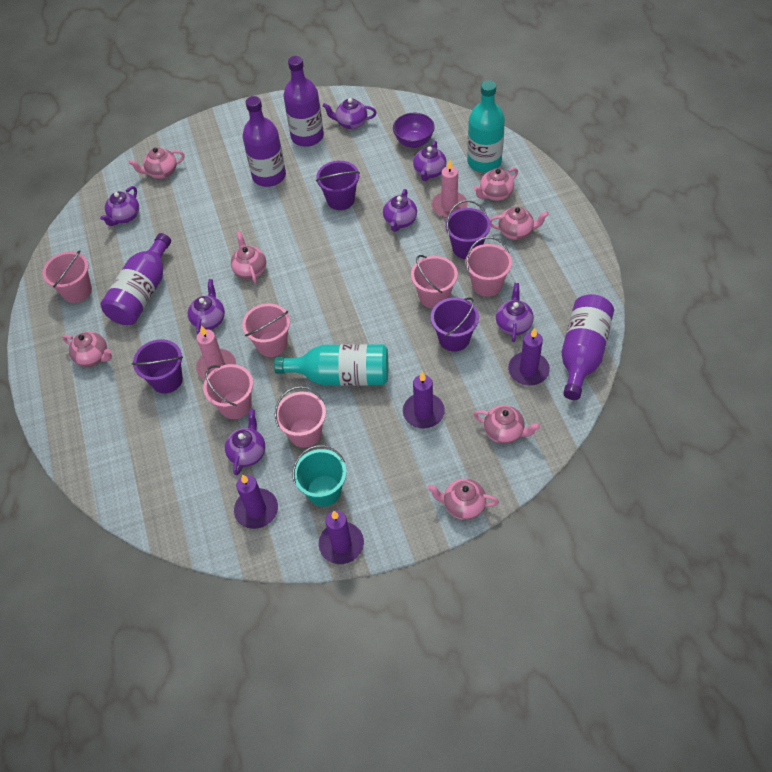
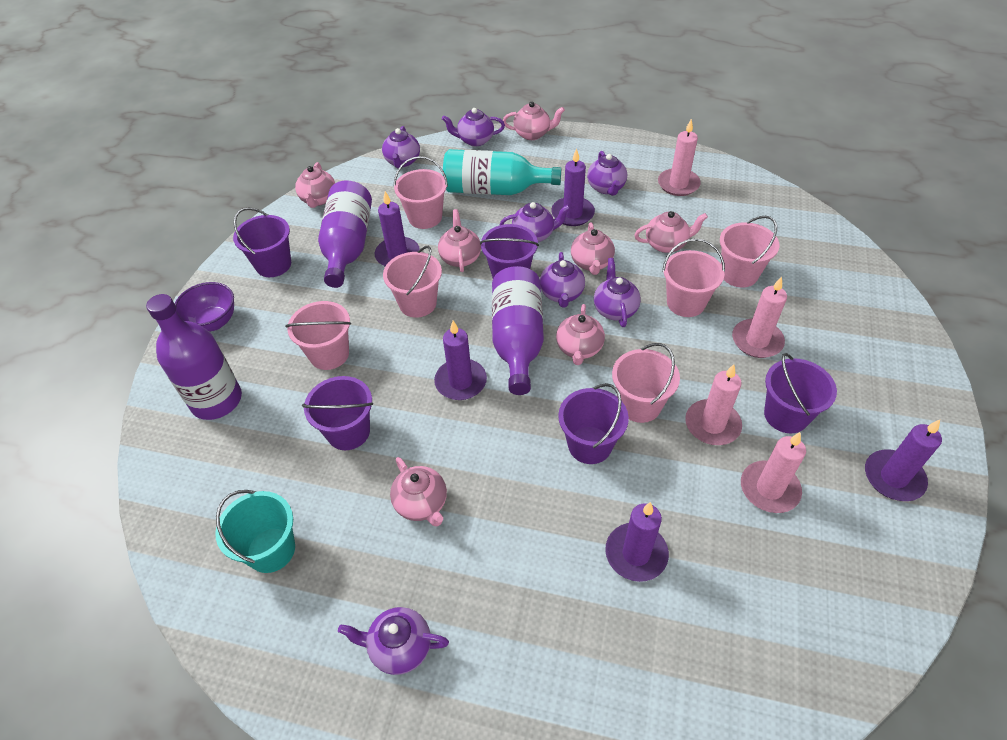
pink candle: 2 -> 4
purple bottle: 4 -> 3
purple bucket: 4 -> 5
purple candle: 4 -> 5
turquoise bottle: 2 -> 1

